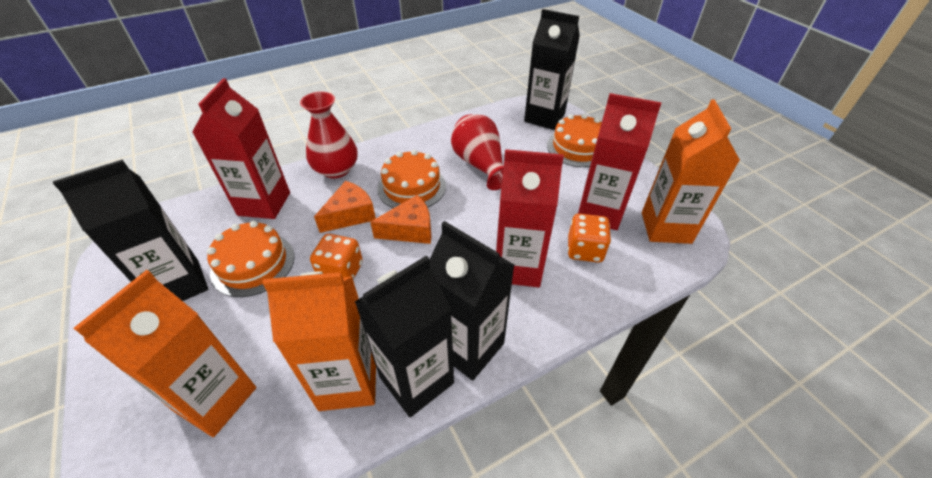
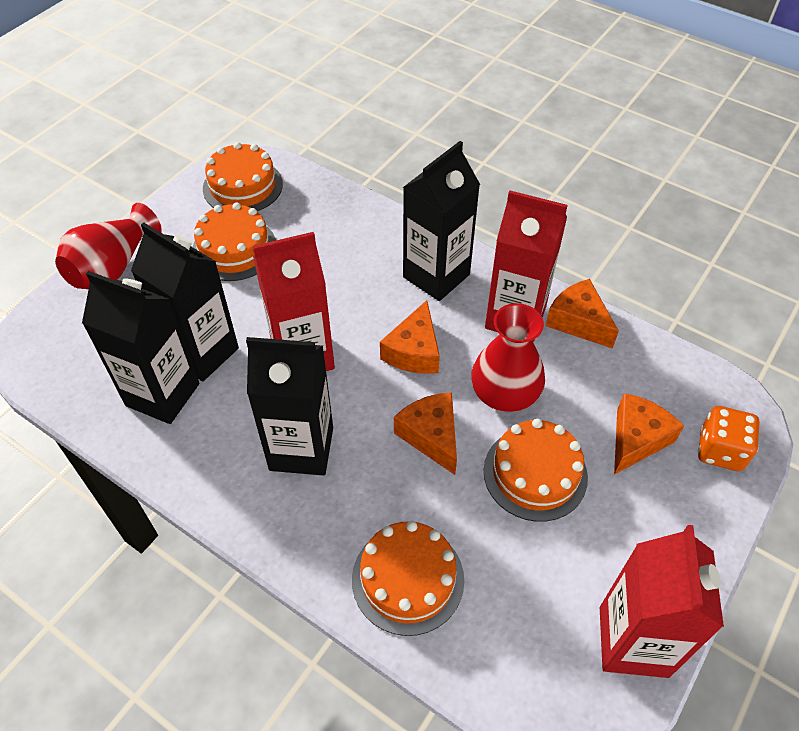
orange cake: 3 -> 4
orange carton: 3 -> 0
orange cheese: 2 -> 4
orange dice: 2 -> 1

